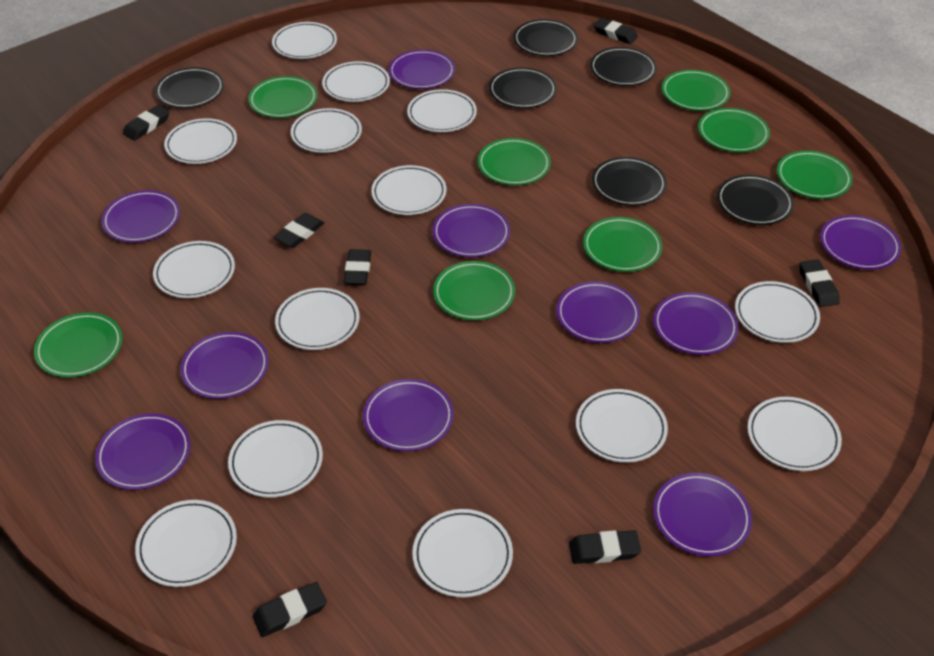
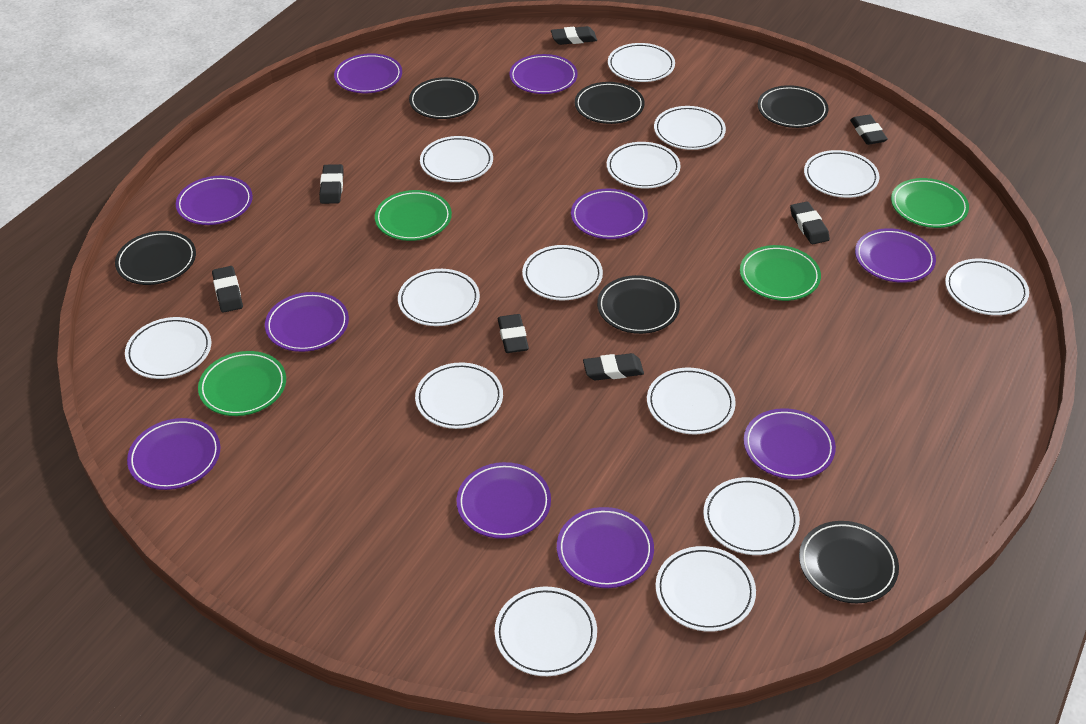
green plate: 8 -> 4

